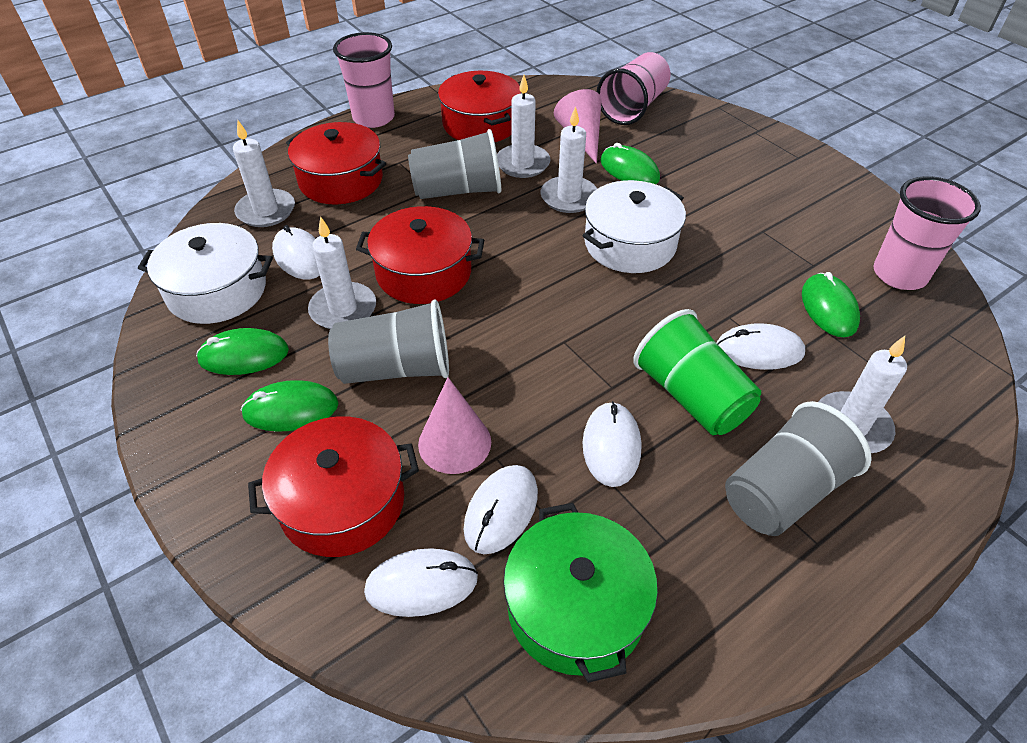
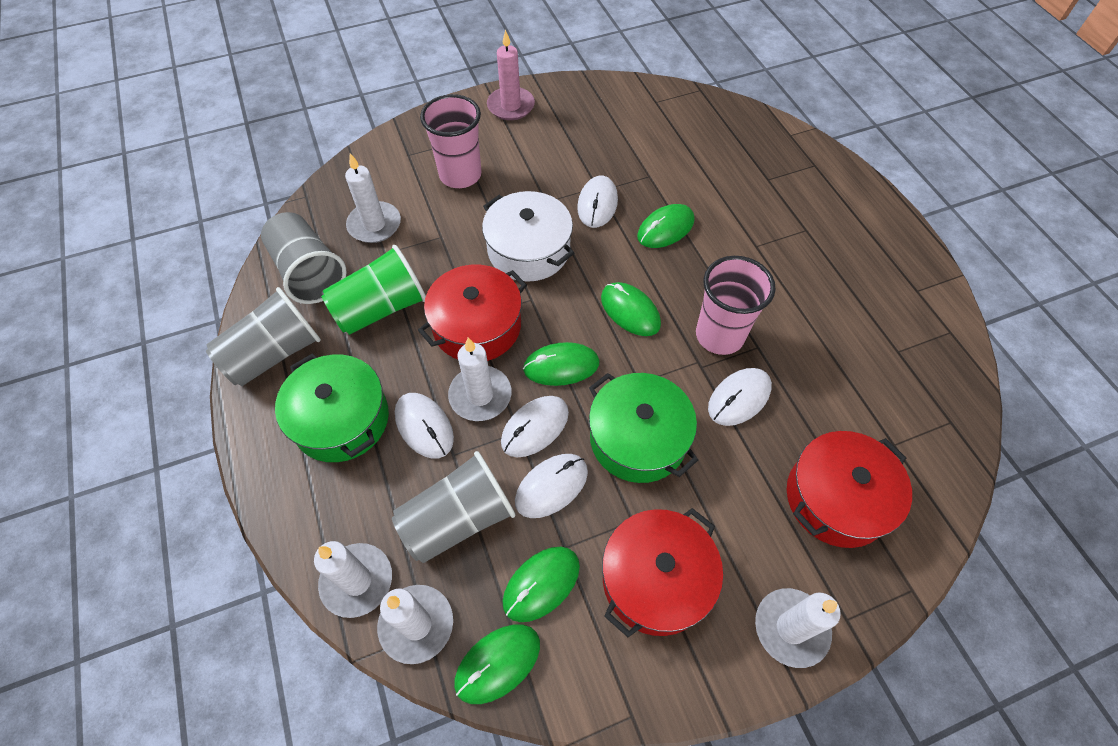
green mouse: 4 -> 5
green pot: 1 -> 2
pink candle: 0 -> 1
pink cone: 2 -> 0
pink cup: 3 -> 2
red pot: 4 -> 3
white pot: 2 -> 1

